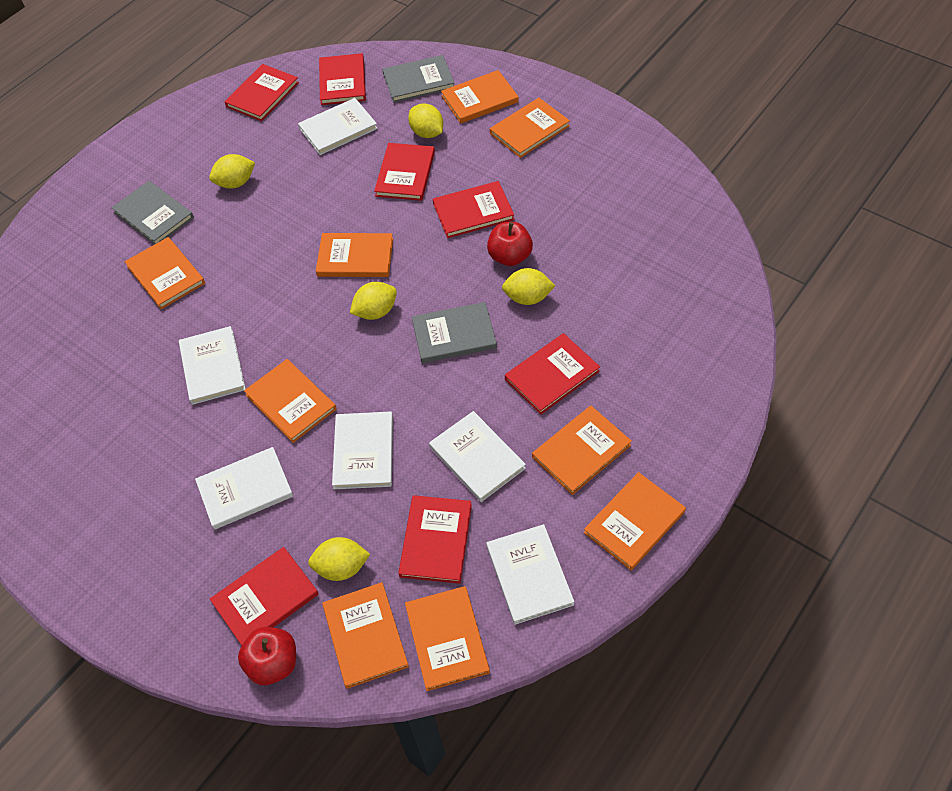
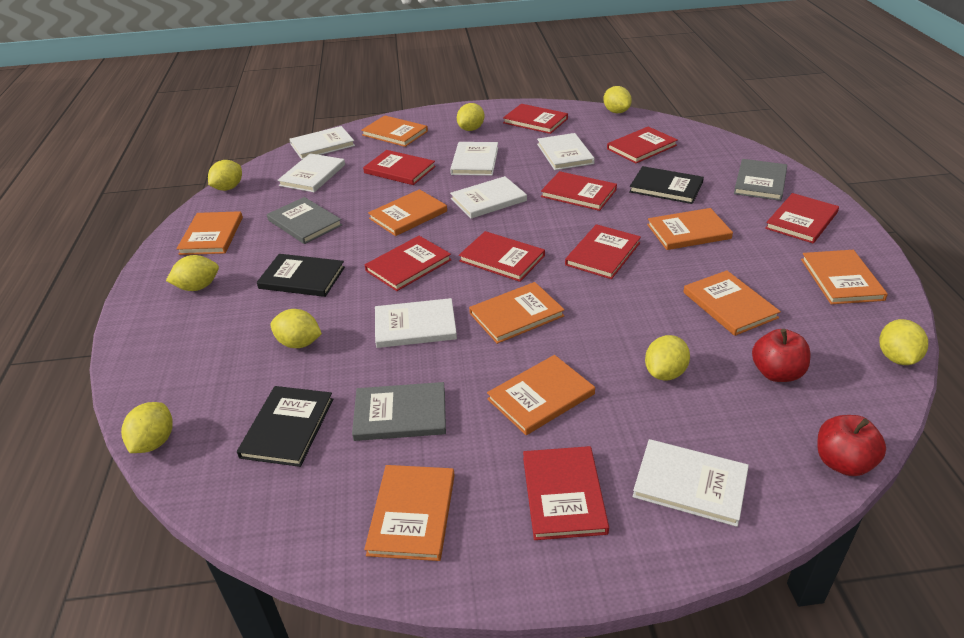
black book: 0 -> 3
red book: 7 -> 9
white book: 6 -> 7
yellow lemon: 5 -> 8

